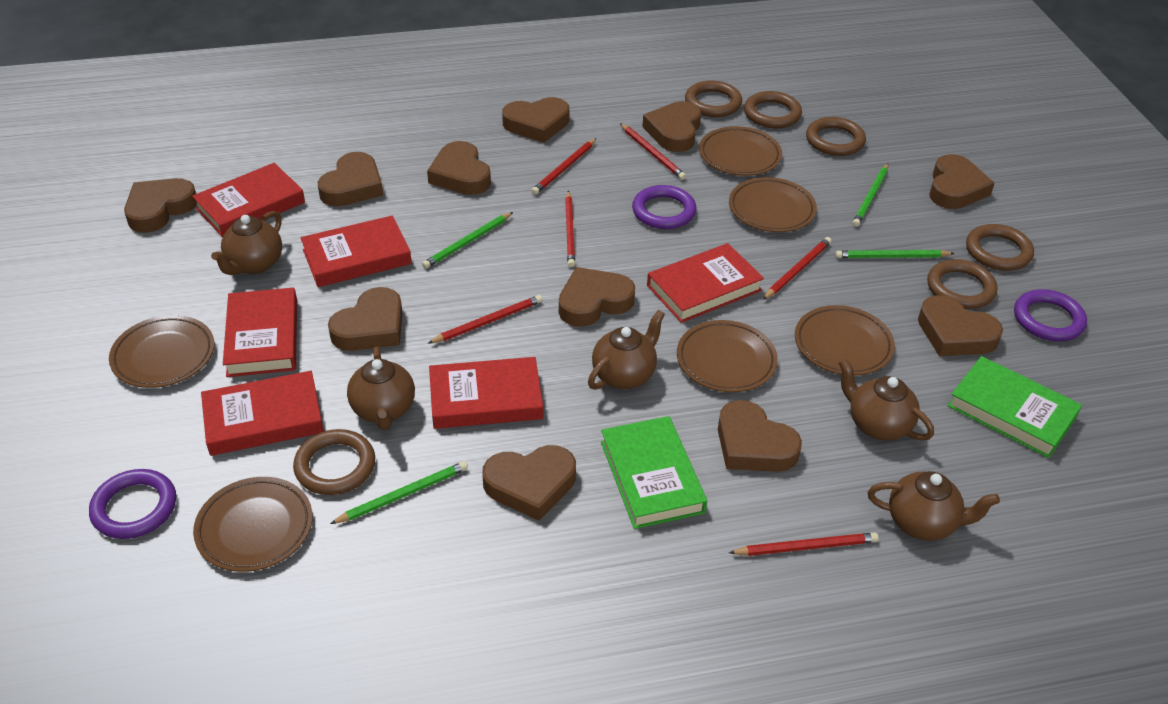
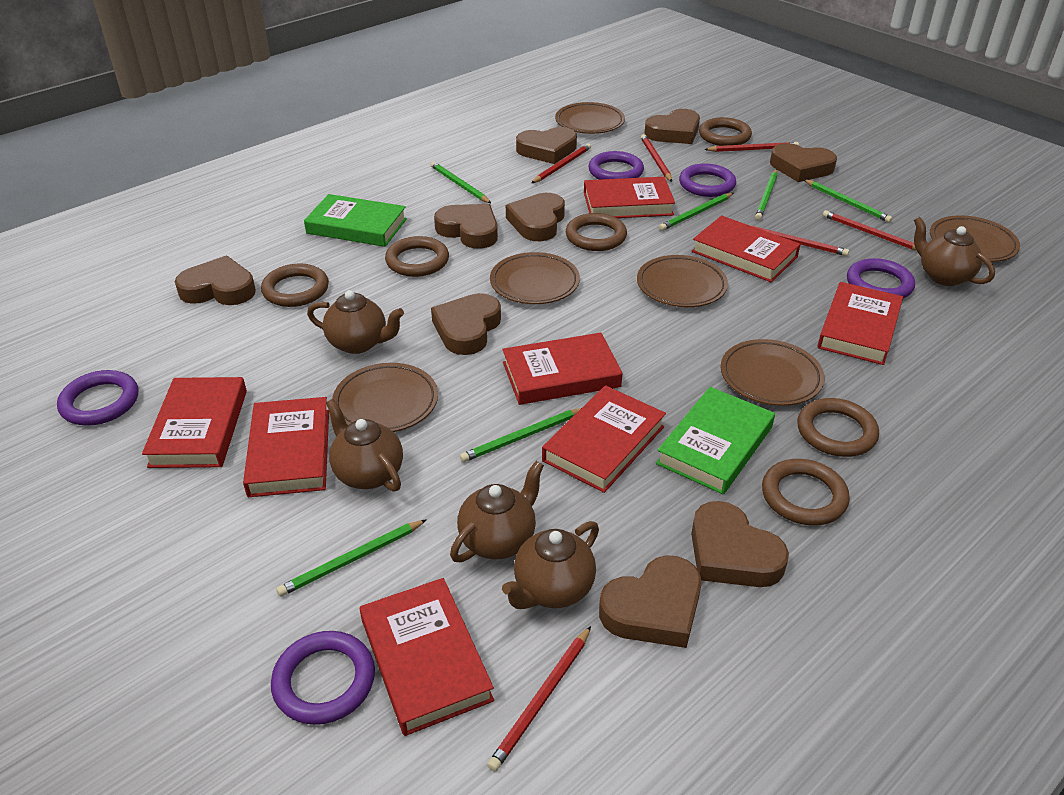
brown heart: 11 -> 9
green pencil: 4 -> 6
purple ring: 3 -> 5
red book: 6 -> 8

